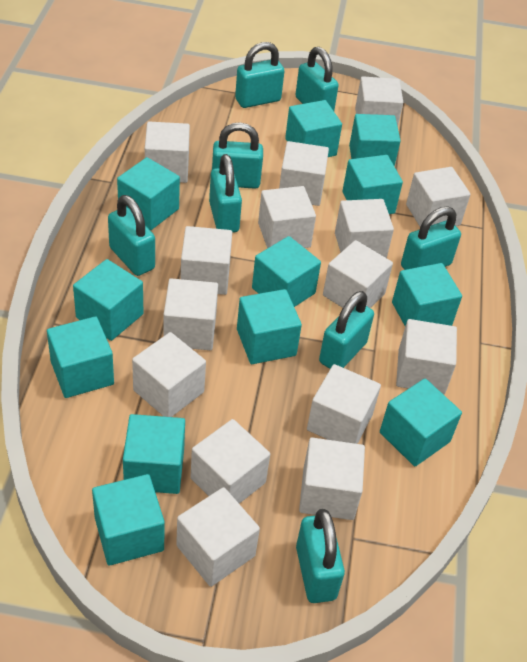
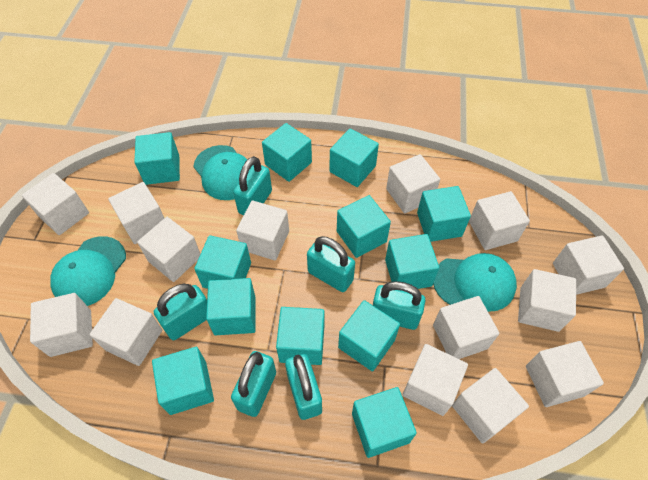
turquoise cap: 0 -> 3
turquoise padlock: 8 -> 6
white cube: 15 -> 14

